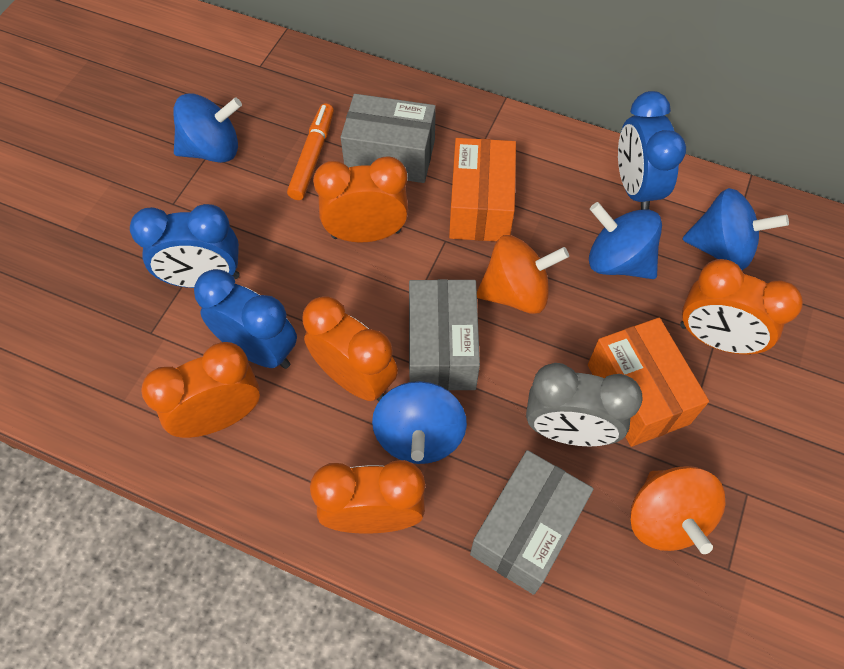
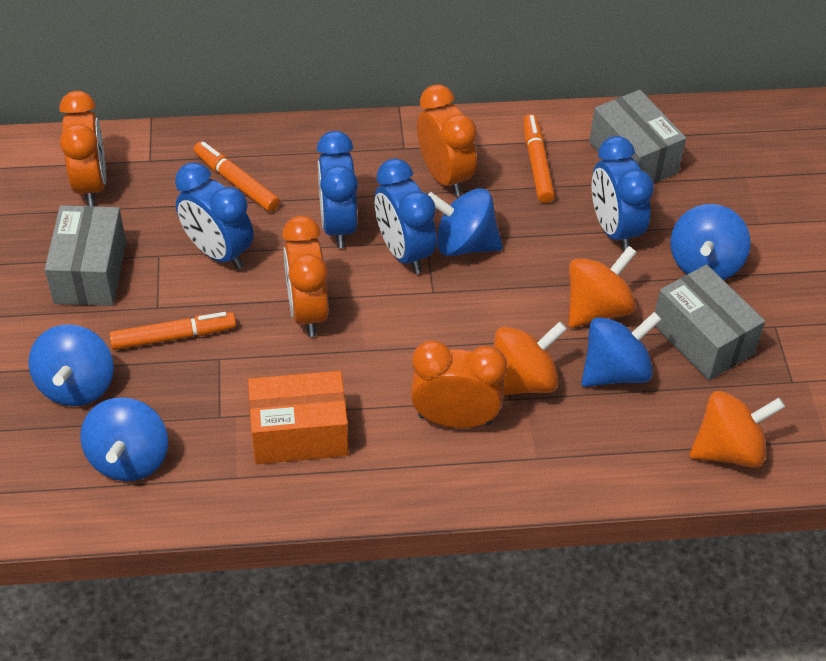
blue clock: 3 -> 4
blue spinning top: 4 -> 5
grey clock: 1 -> 0
orange box: 2 -> 1
orange clock: 5 -> 4
orange marker: 1 -> 3
orange spinning top: 2 -> 3

